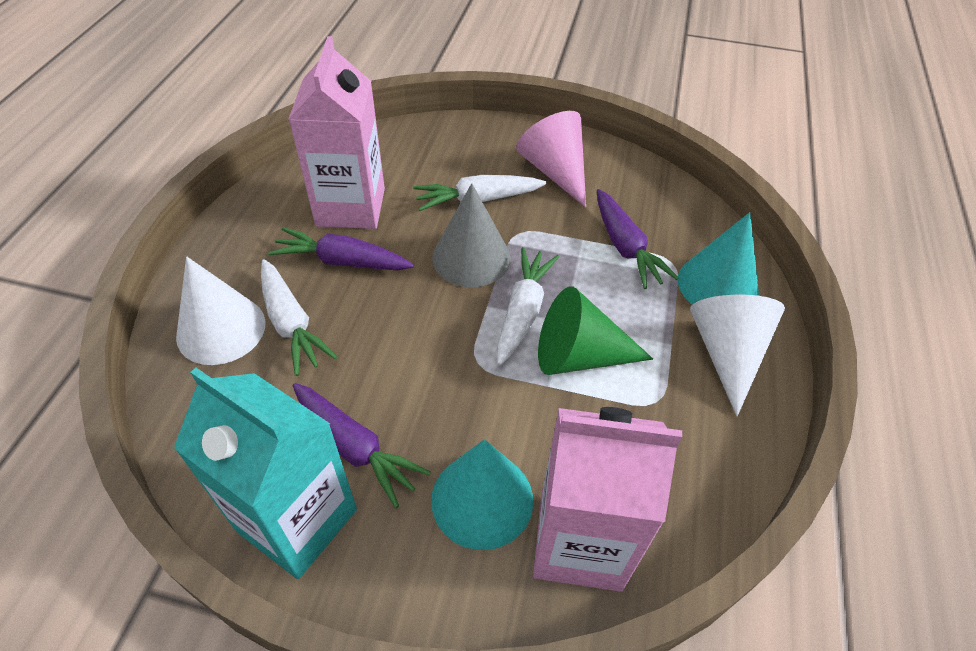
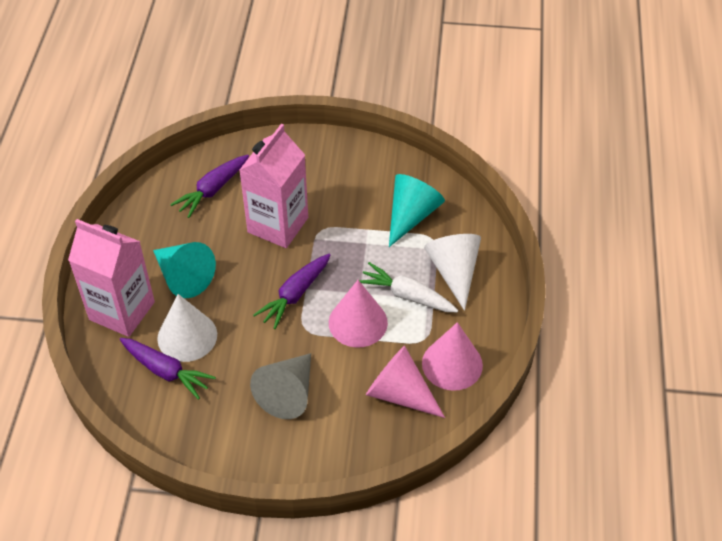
green cone: 1 -> 0
pink cone: 1 -> 3
turquoise carton: 1 -> 0
white carrot: 3 -> 1

